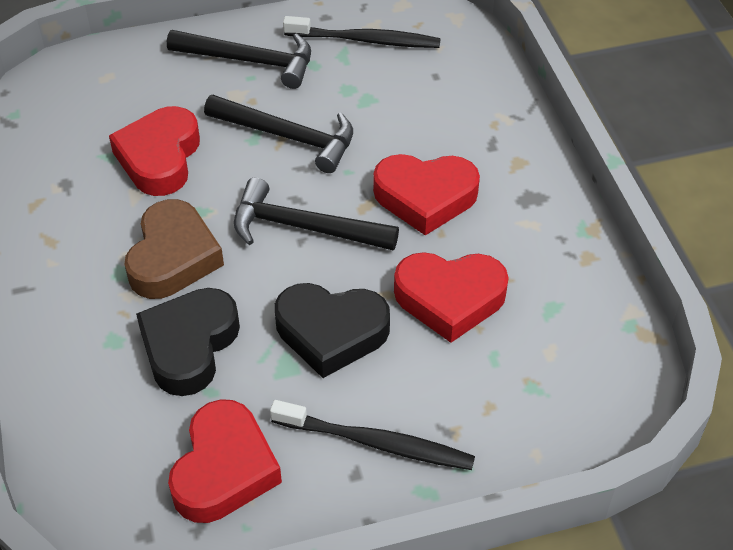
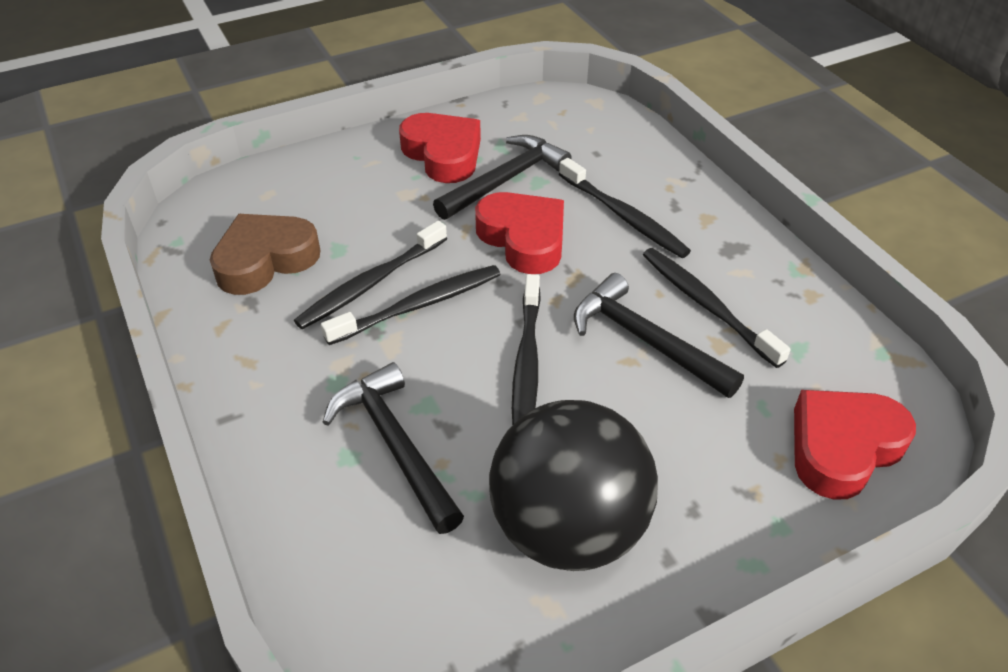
black ball: 0 -> 1
black heart: 2 -> 0
black toothbrush: 2 -> 5
red heart: 4 -> 3

